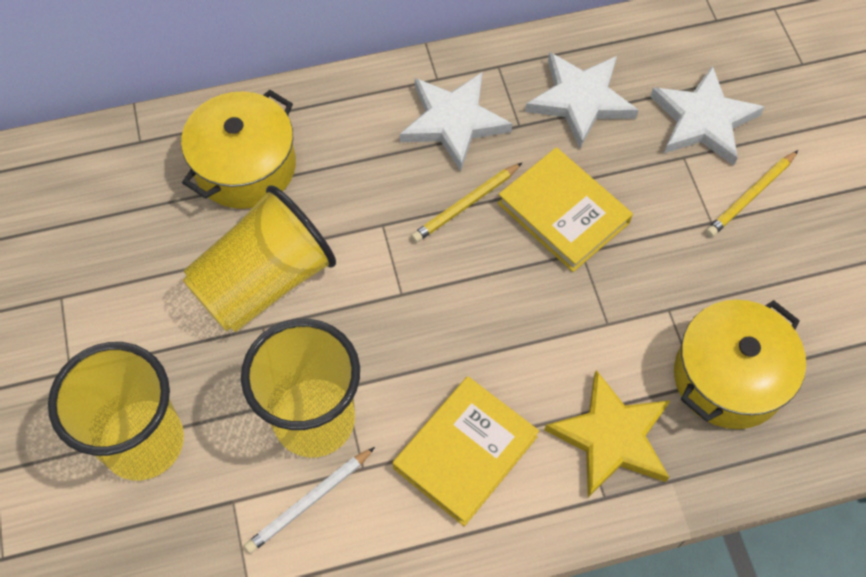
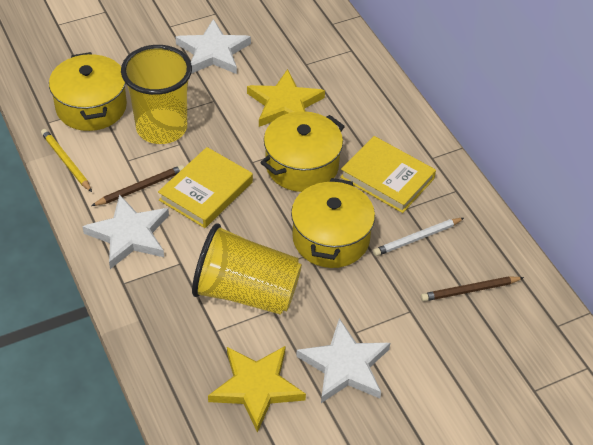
brown pencil: 0 -> 2
yellow cup: 3 -> 2
yellow pencil: 2 -> 1
yellow pot: 2 -> 3
yellow star: 1 -> 2

